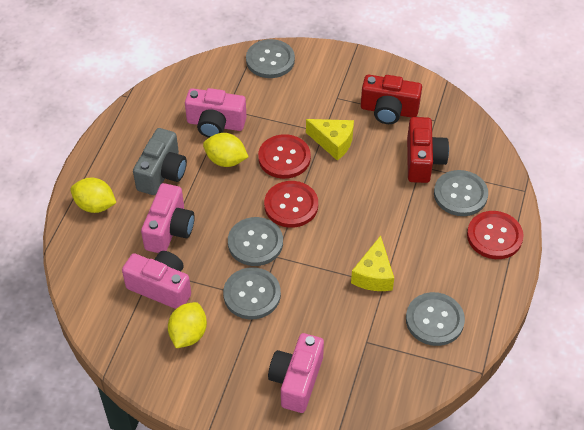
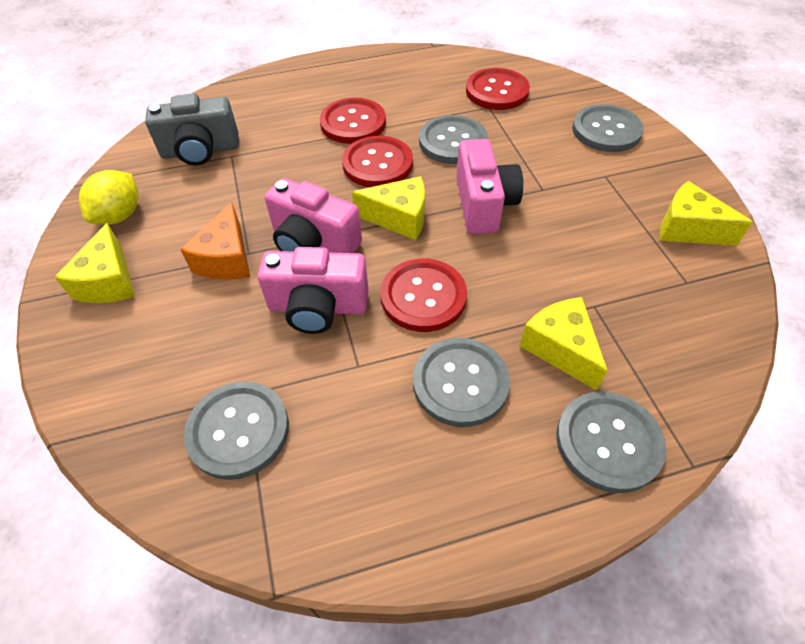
orange cheese: 0 -> 1
pink camera: 4 -> 3
red button: 3 -> 4
red camera: 2 -> 0
yellow cheese: 2 -> 4
yellow lemon: 3 -> 1

